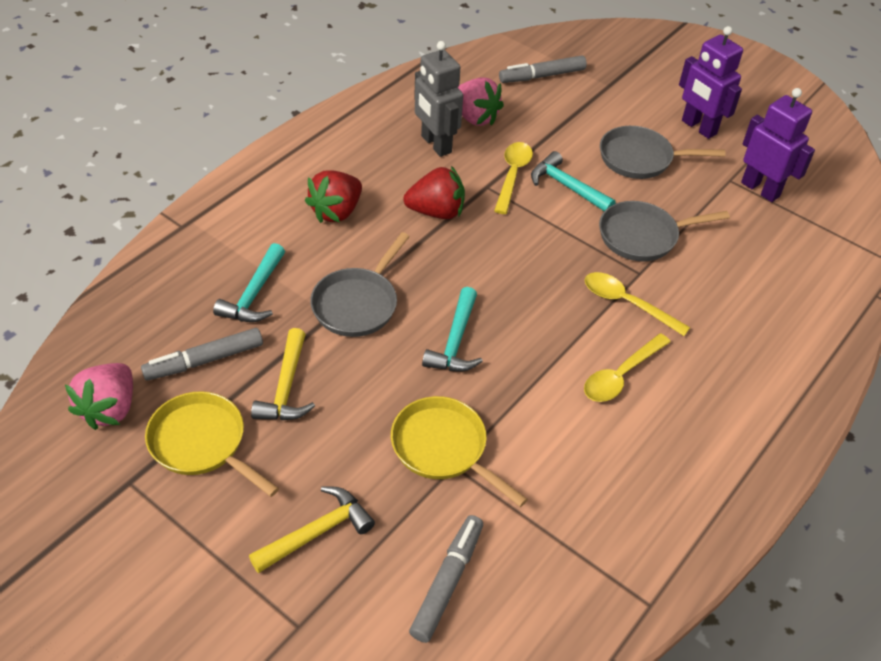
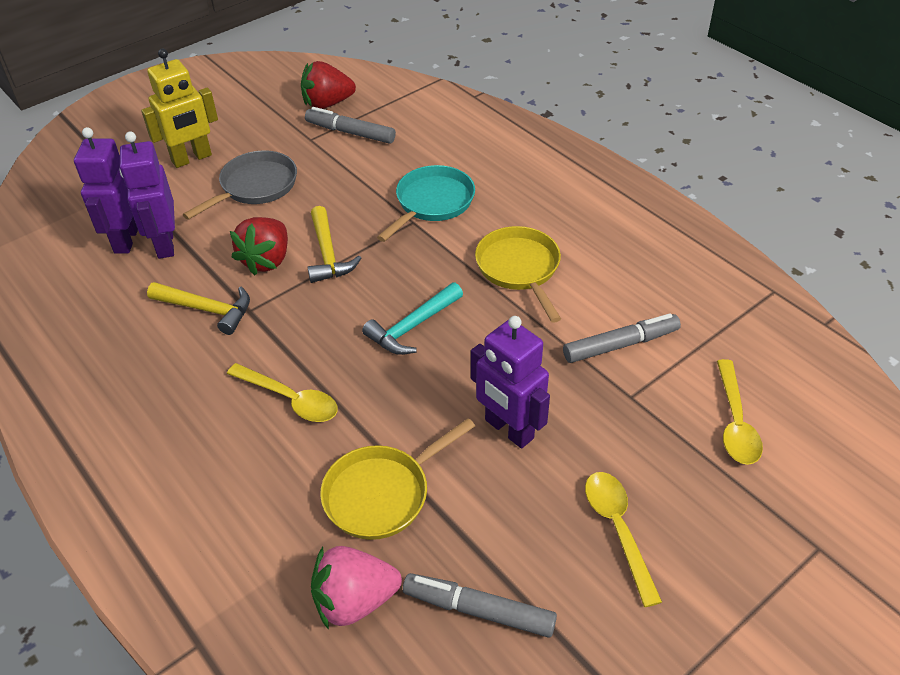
grey pan: 3 -> 1
grey robot: 1 -> 0
pink strawberry: 2 -> 1
purple robot: 2 -> 3
turquoise hammer: 3 -> 1
turquoise pan: 0 -> 1
yellow robot: 0 -> 1

